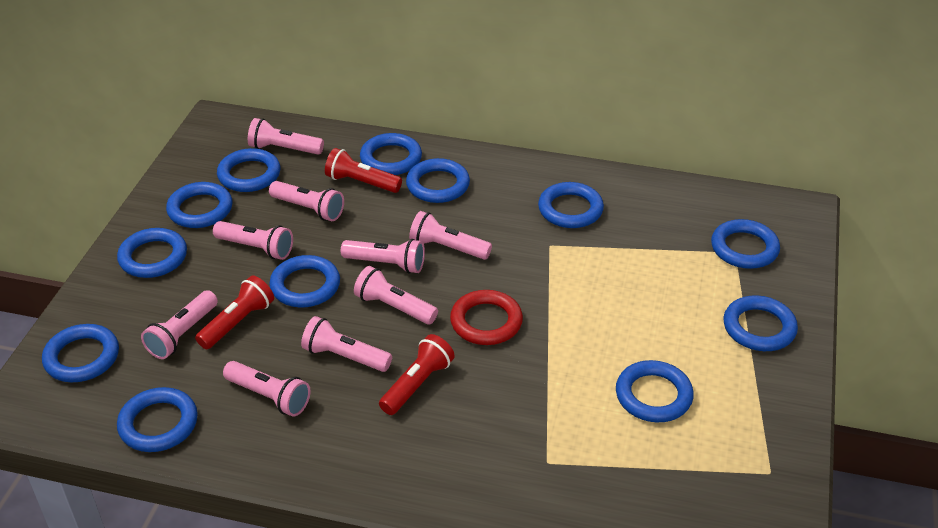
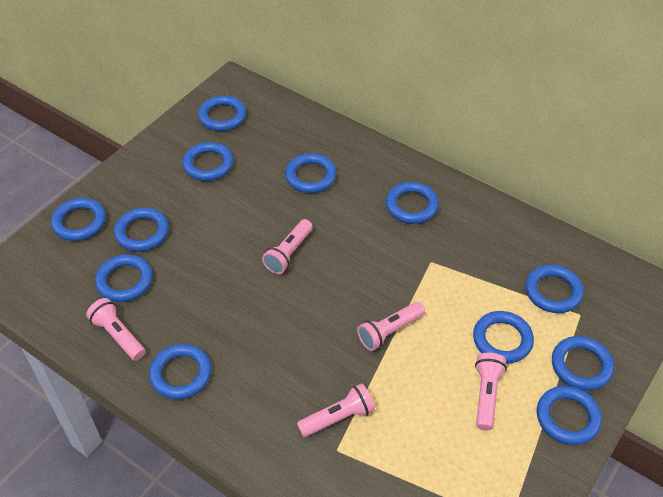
pink flashlight: 9 -> 5
red flashlight: 3 -> 0
red ring: 1 -> 0

